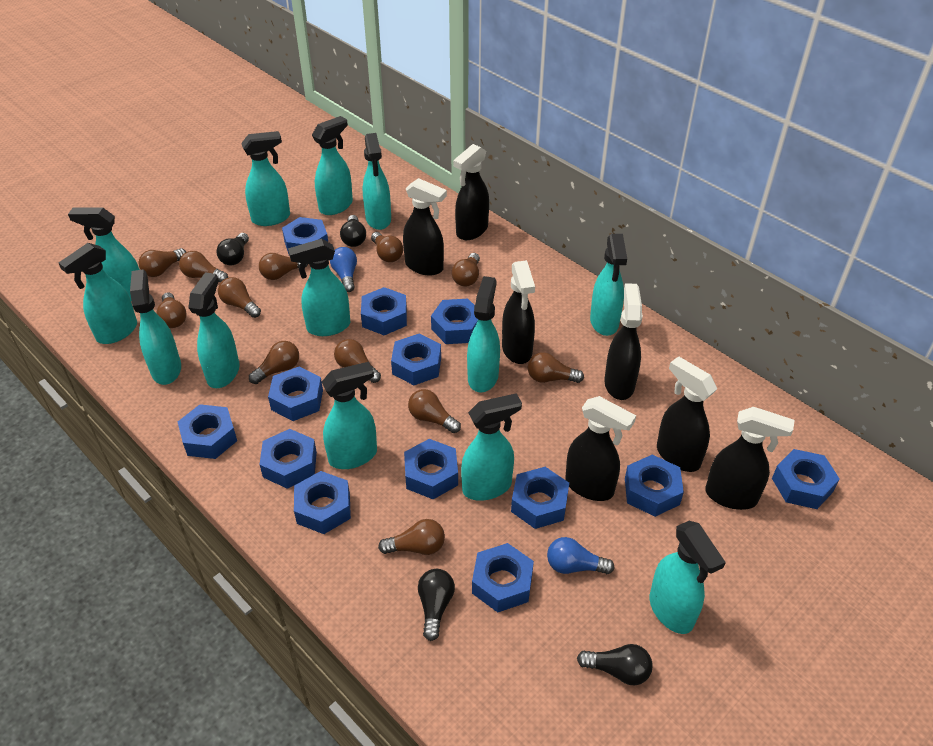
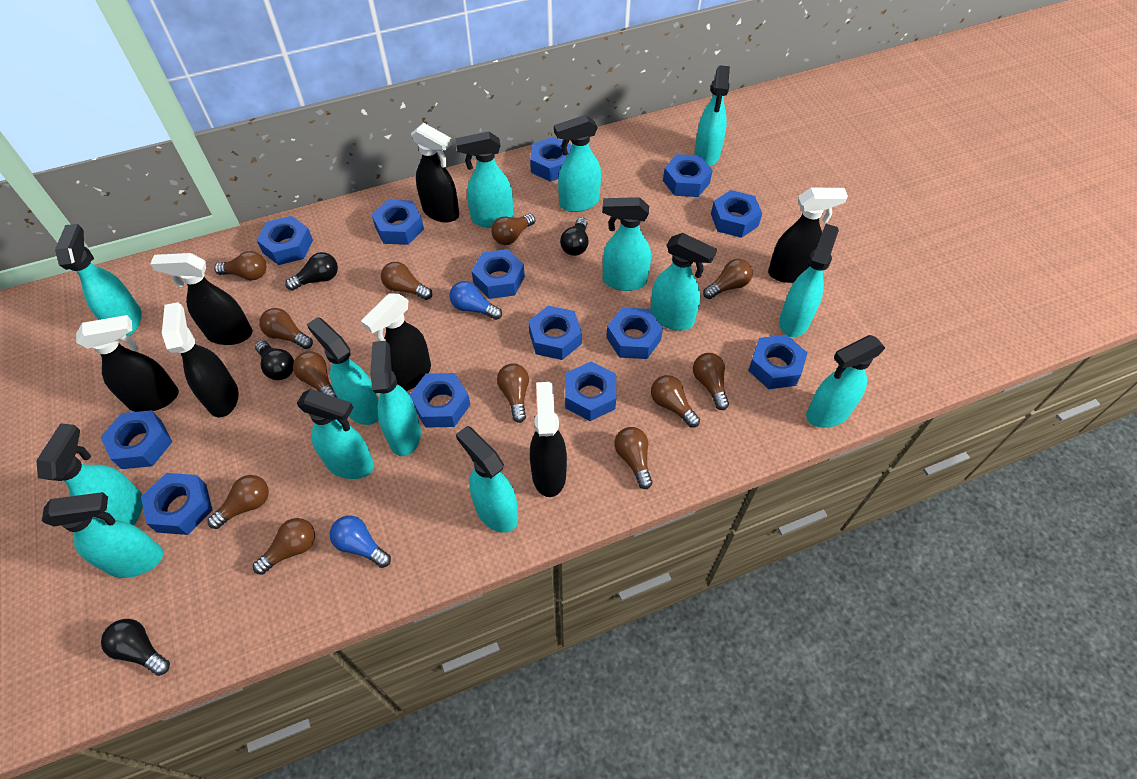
turquoise spray bottle: 13 -> 14

